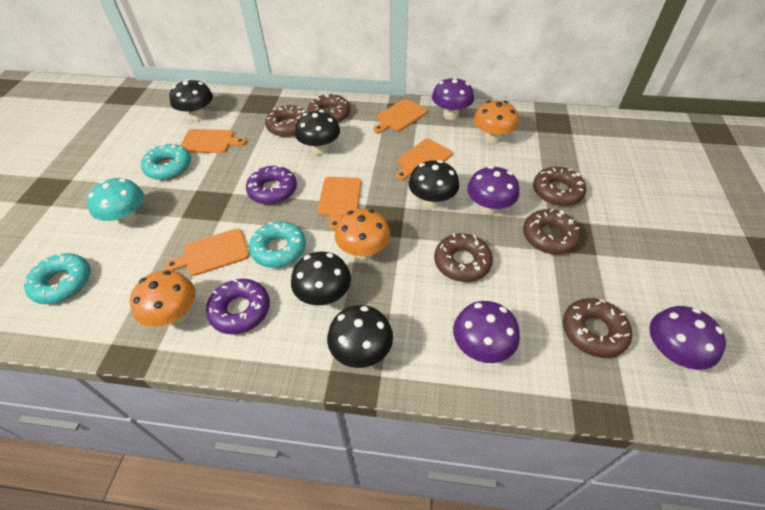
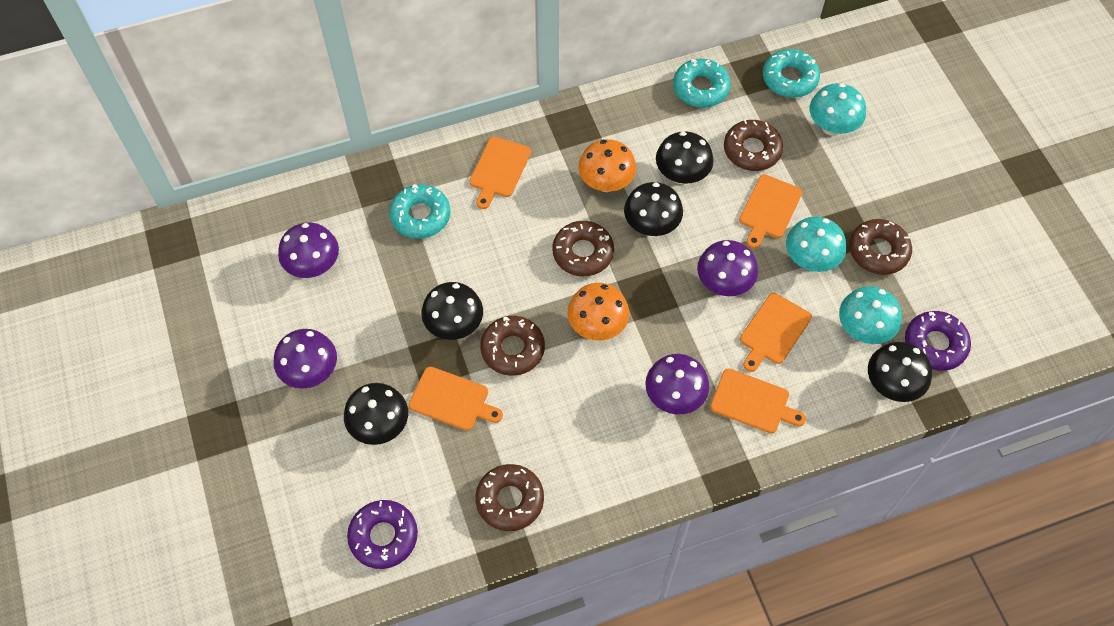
brown donut: 6 -> 5
orange mushroom: 3 -> 2
turquoise mushroom: 1 -> 3

